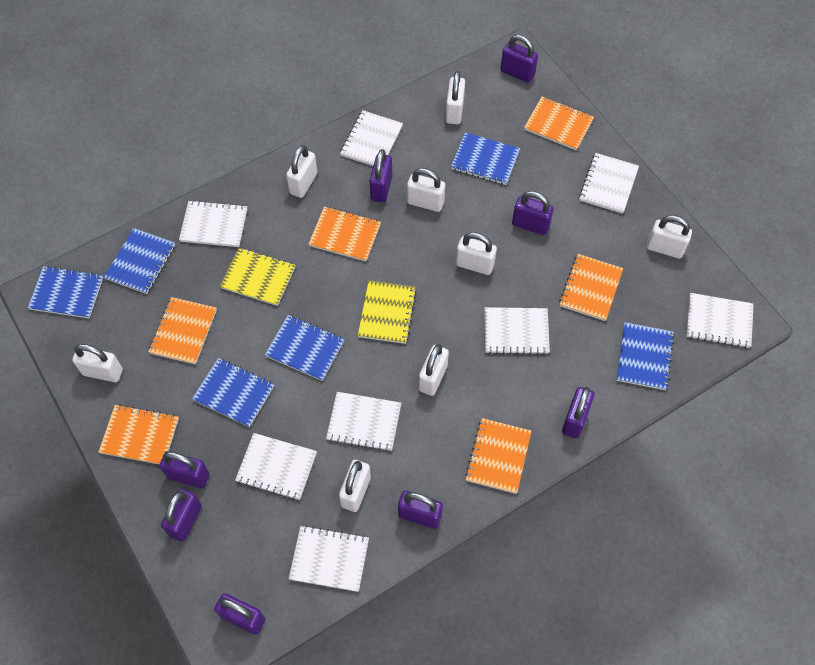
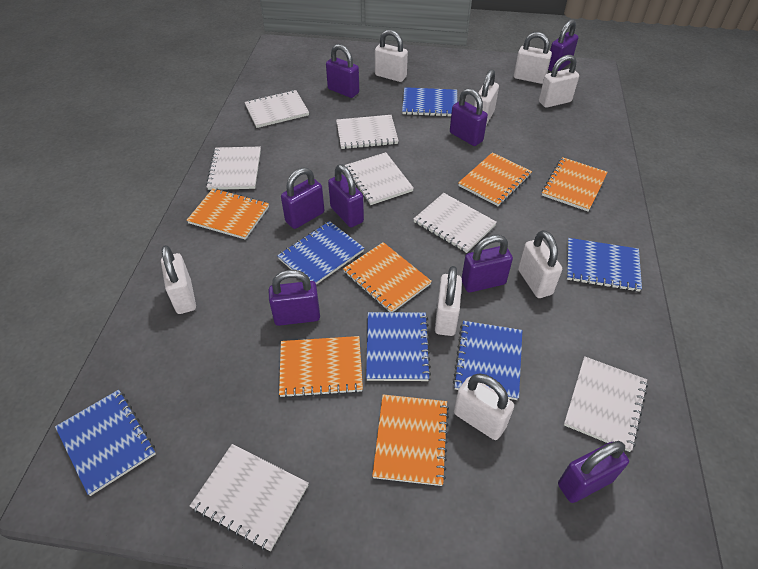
white notebook: 8 -> 7
yellow notebook: 2 -> 0

